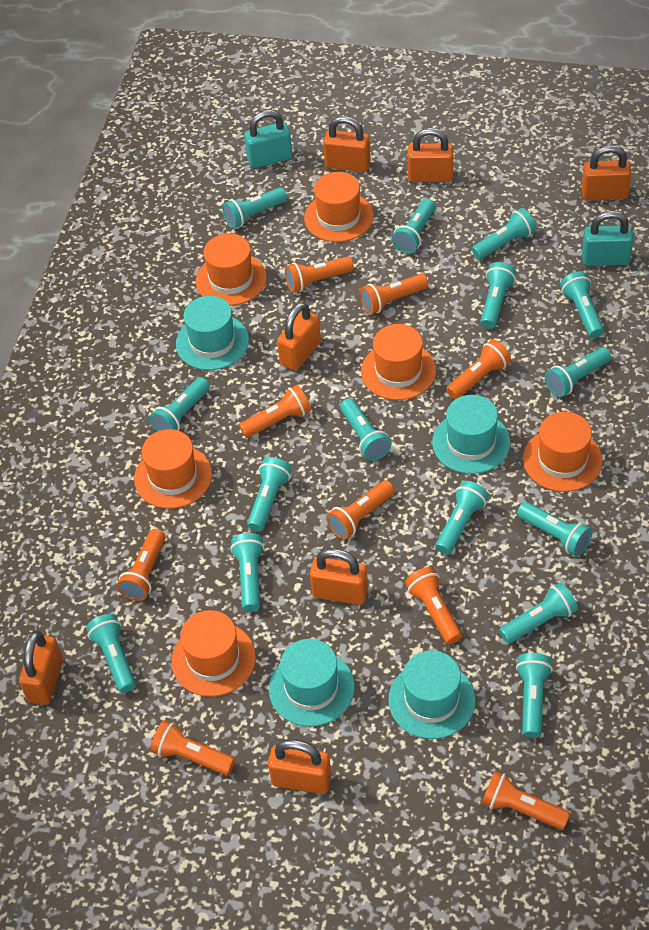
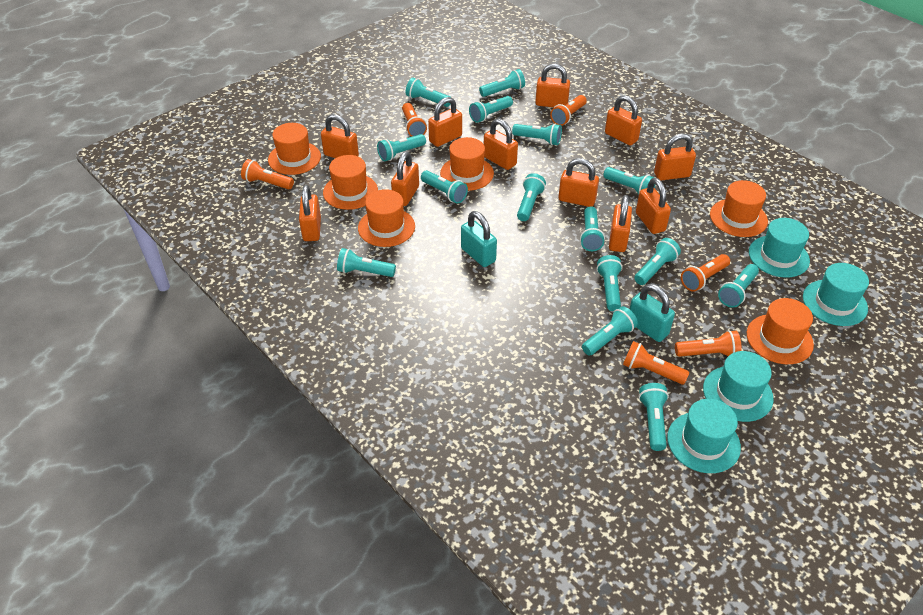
orange flashlight: 9 -> 6
orange padlock: 7 -> 11

